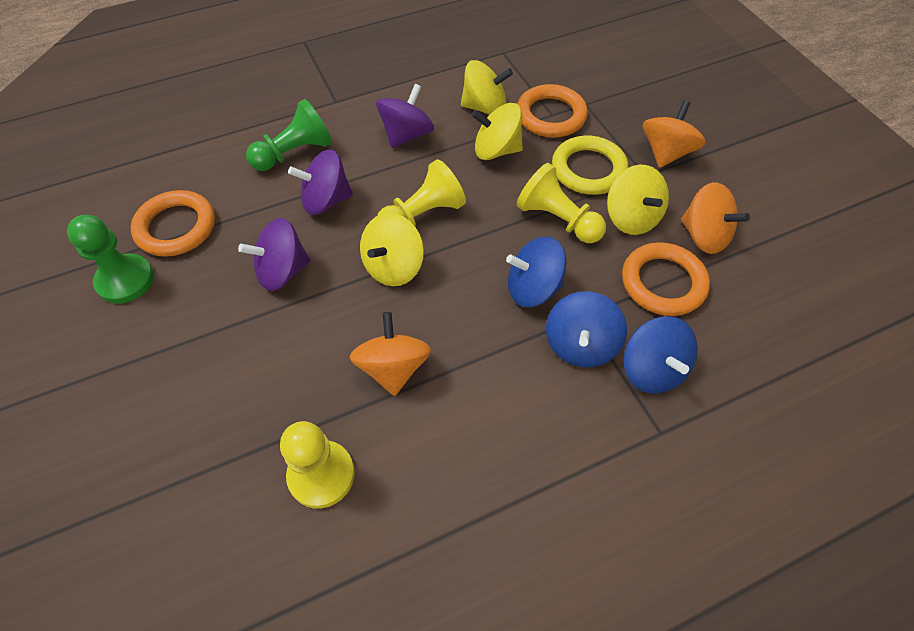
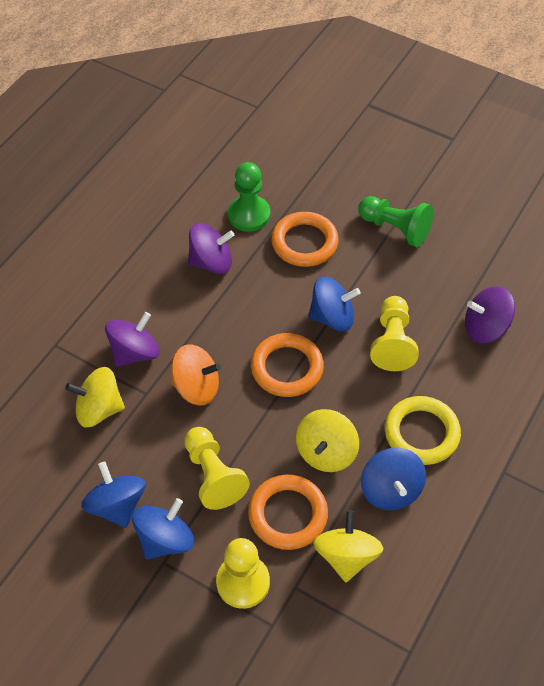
blue spinning top: 3 -> 4
orange spinning top: 3 -> 1
yellow spinning top: 4 -> 3

